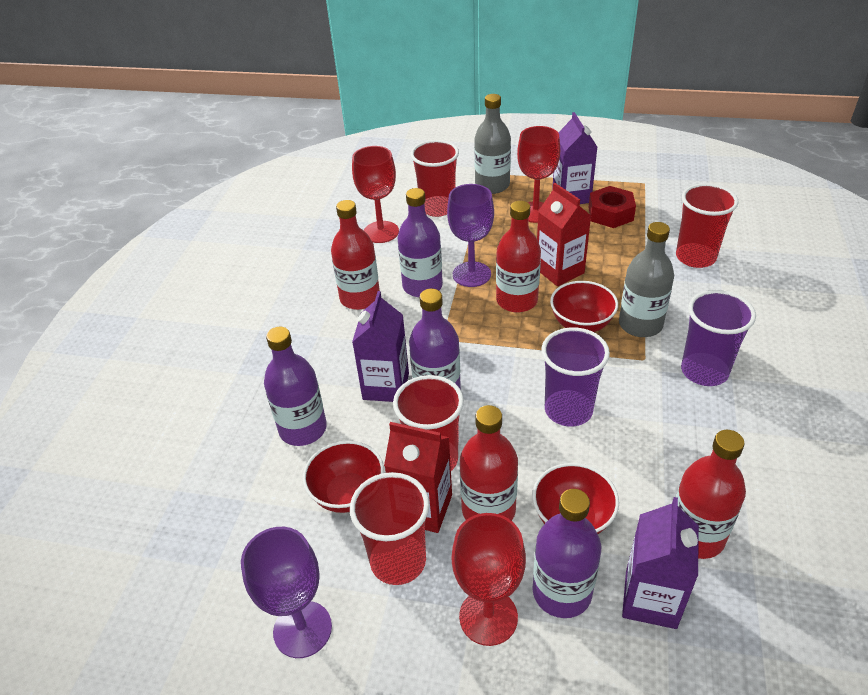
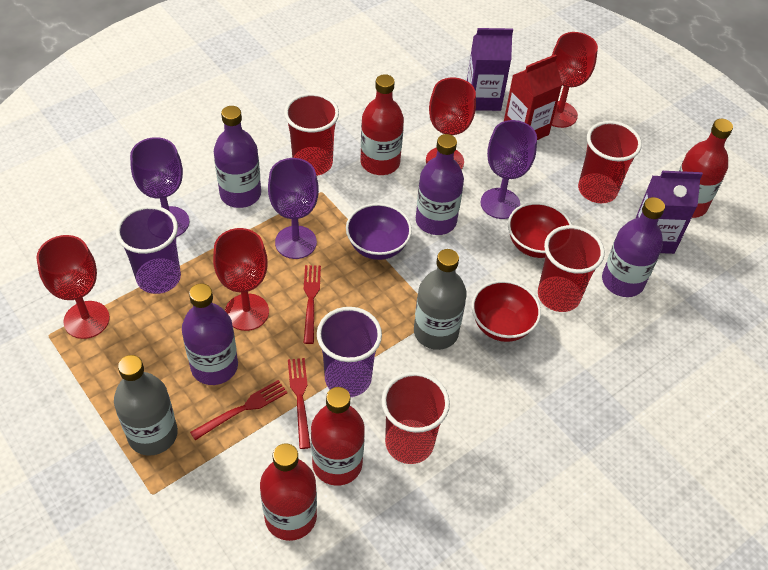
purple bowl: 0 -> 1
purple carton: 3 -> 2
purple goblet: 2 -> 3
red bowl: 3 -> 2
red carton: 2 -> 1
red fork: 0 -> 3
red goblet: 3 -> 4
red nut: 1 -> 0

